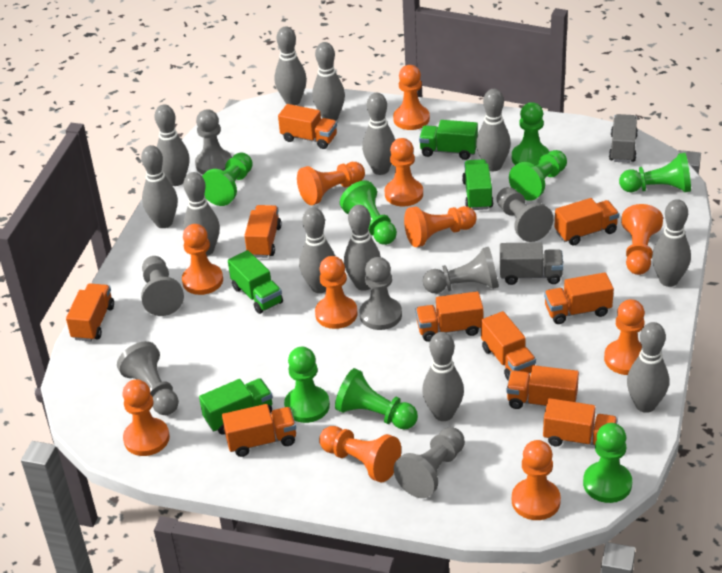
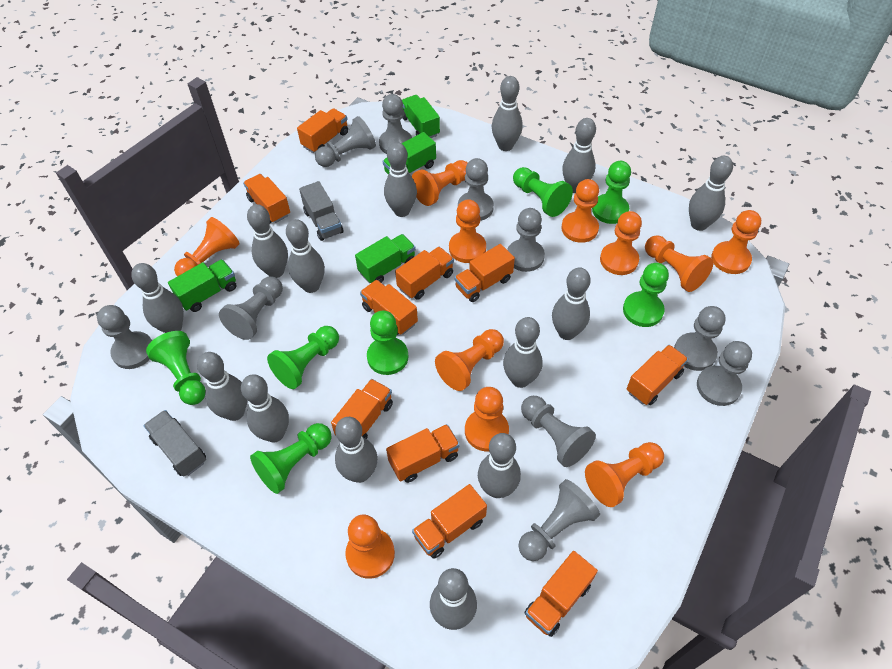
green pawn: 8 -> 7
grey bowling pin: 12 -> 14
grey pawn: 7 -> 10

